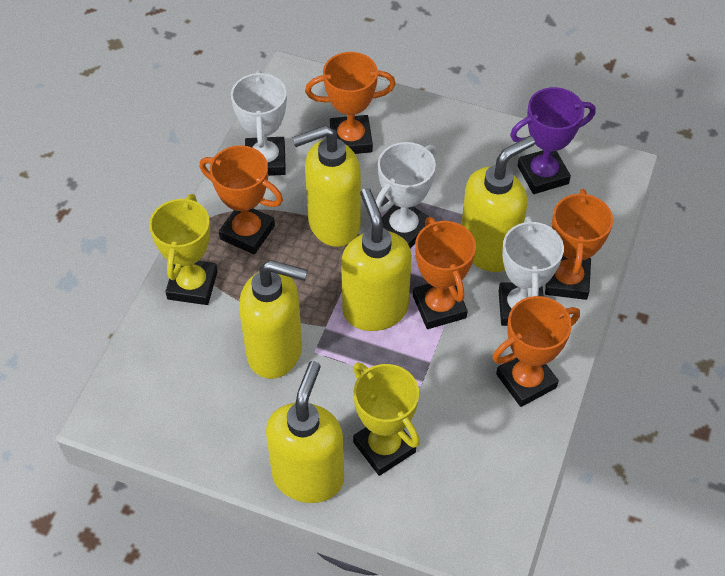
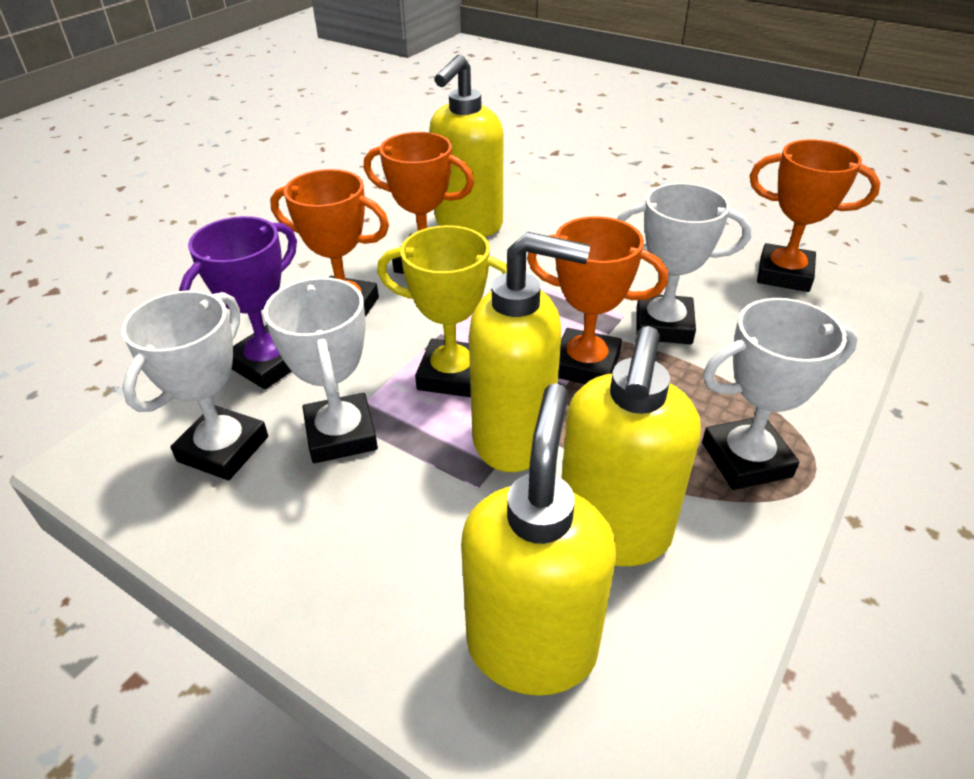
orange trophy: 5 -> 4
white trophy: 3 -> 4
yellow soap dispenser: 5 -> 4
yellow trophy: 2 -> 1

